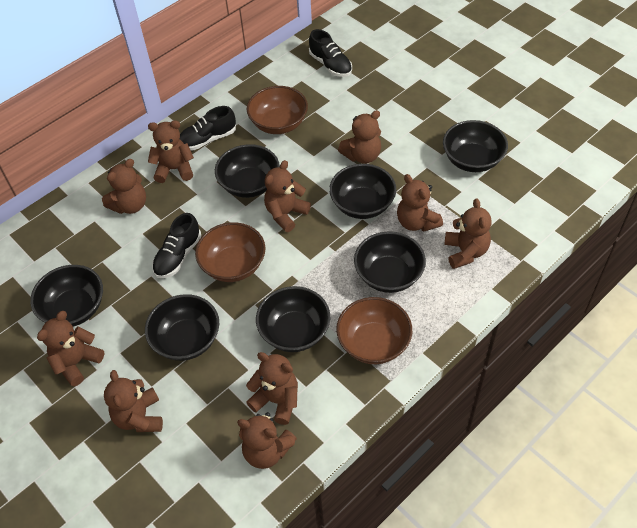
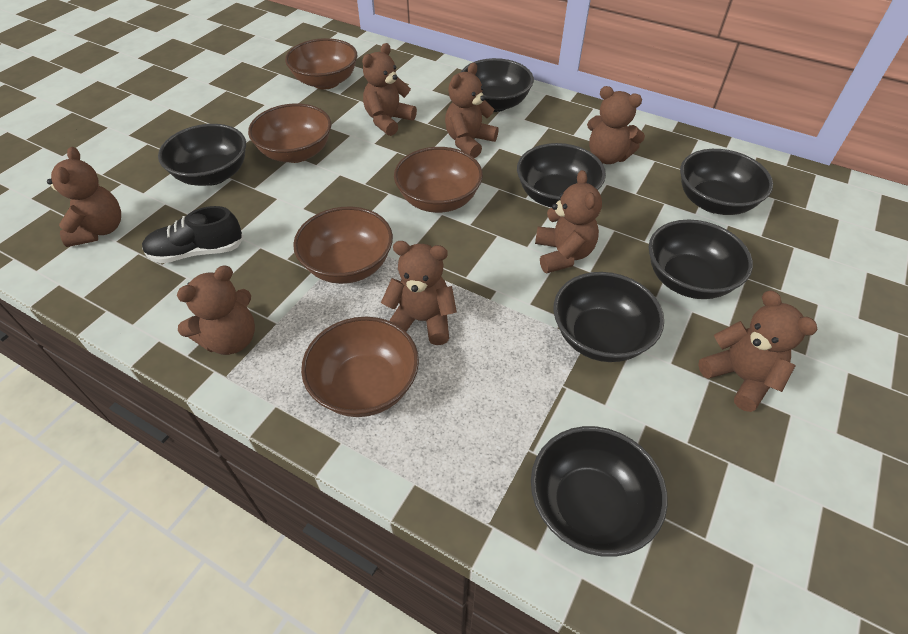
black shoe: 3 -> 1
brown bowl: 3 -> 5
brown teddy bear: 10 -> 8

